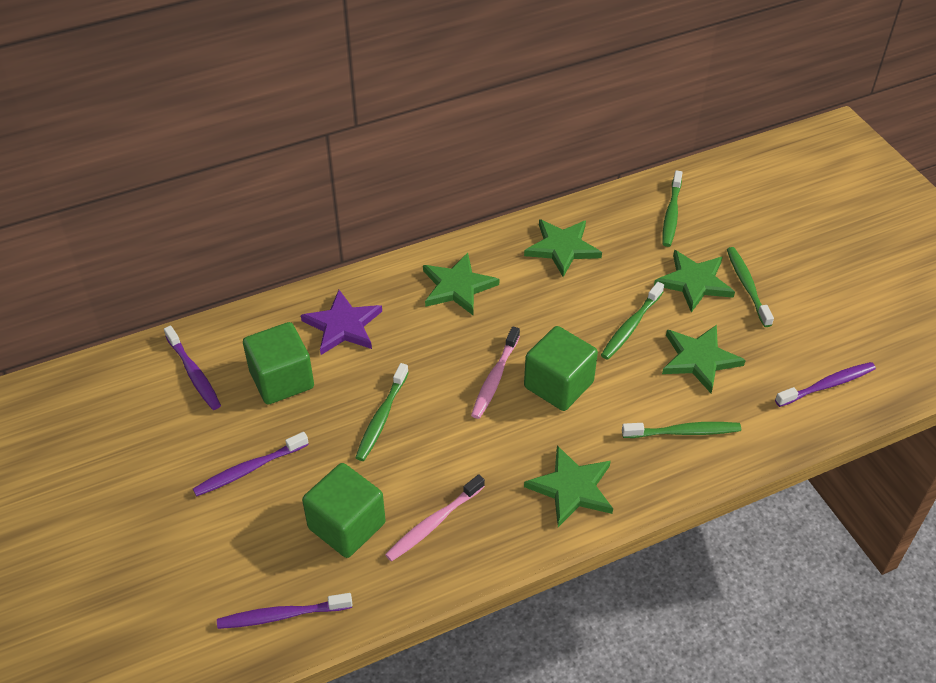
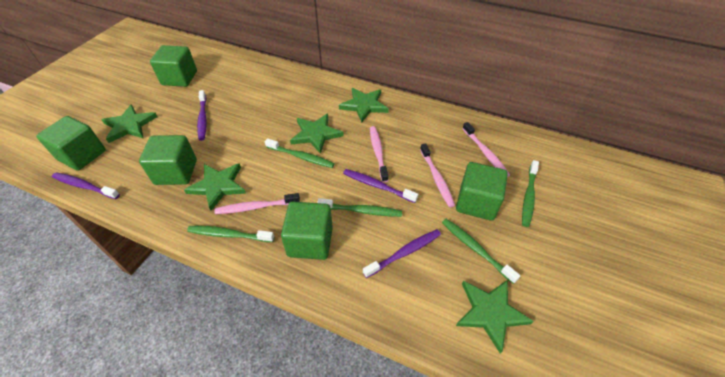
green cube: 3 -> 5
pink toothbrush: 2 -> 4
purple star: 1 -> 0

